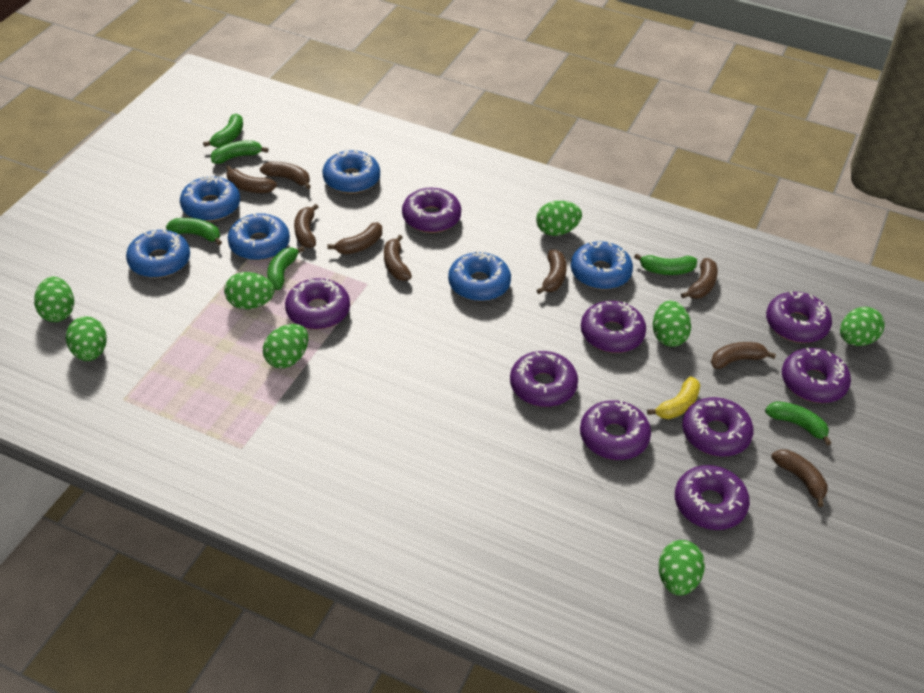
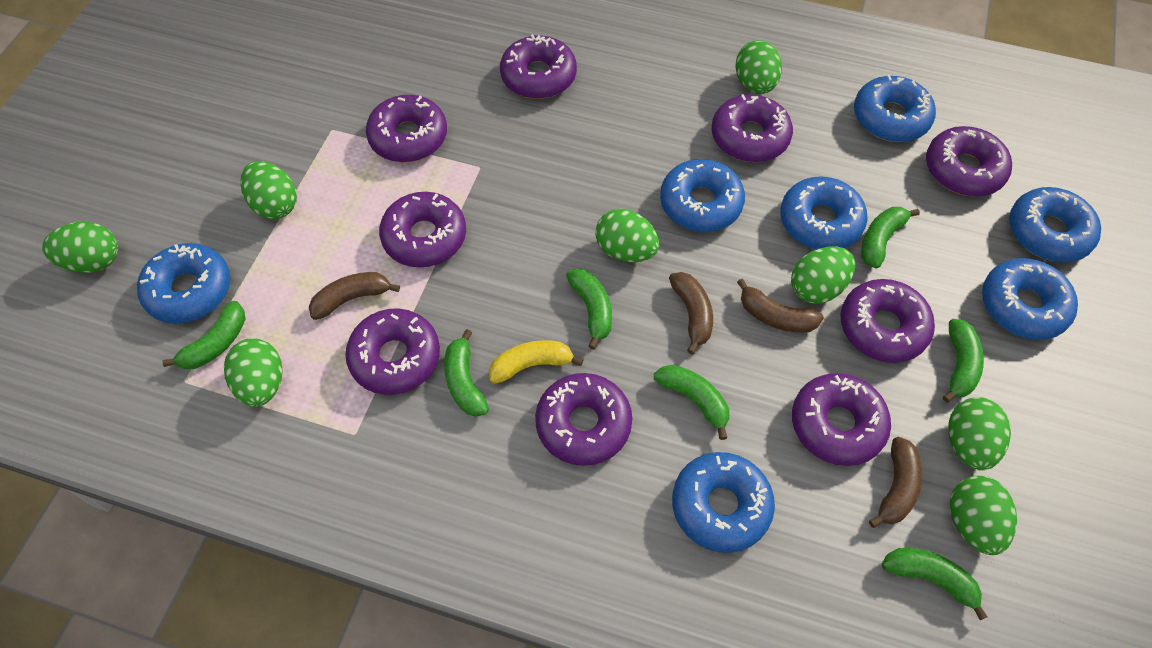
blue donut: 6 -> 7
brown banana: 9 -> 4
green banana: 6 -> 7

